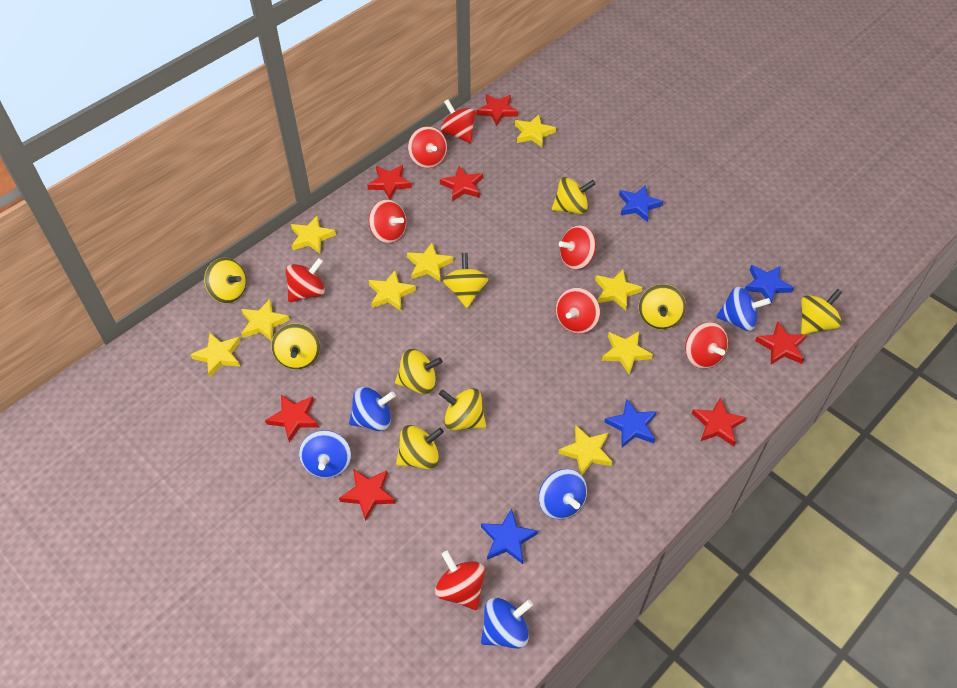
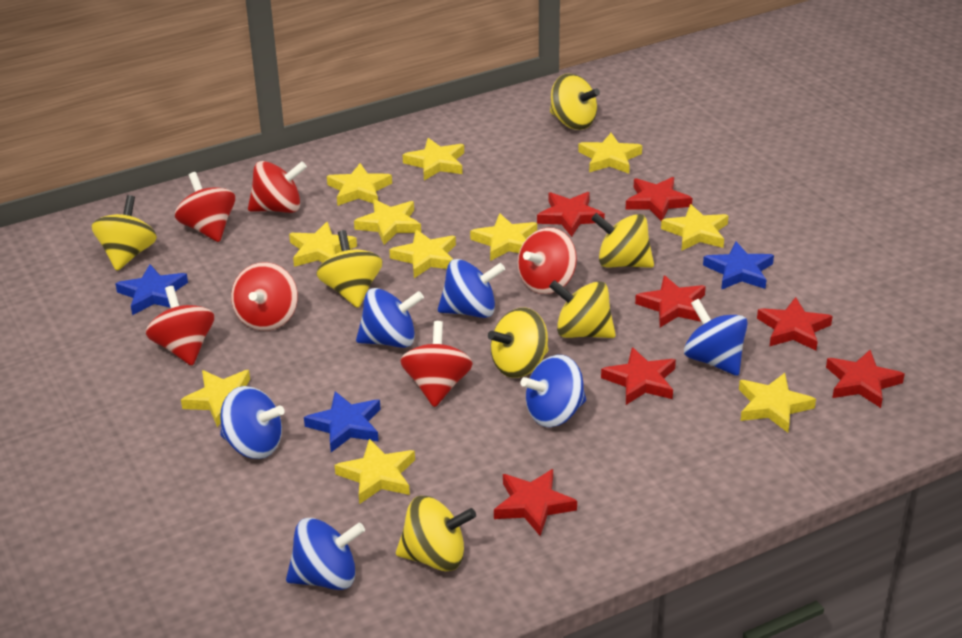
blue spinning top: 5 -> 6
blue star: 4 -> 3
red spinning top: 8 -> 6
yellow spinning top: 9 -> 7
yellow star: 9 -> 11

